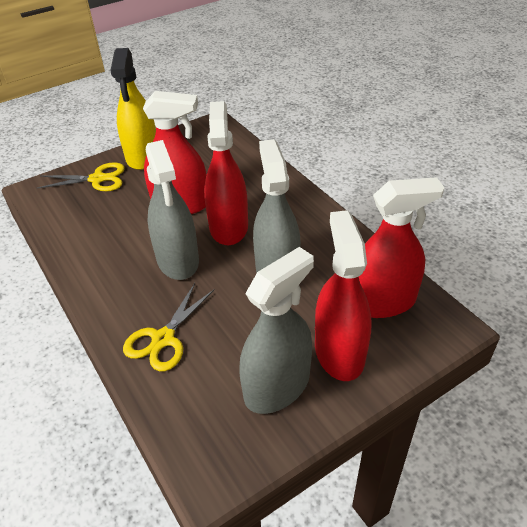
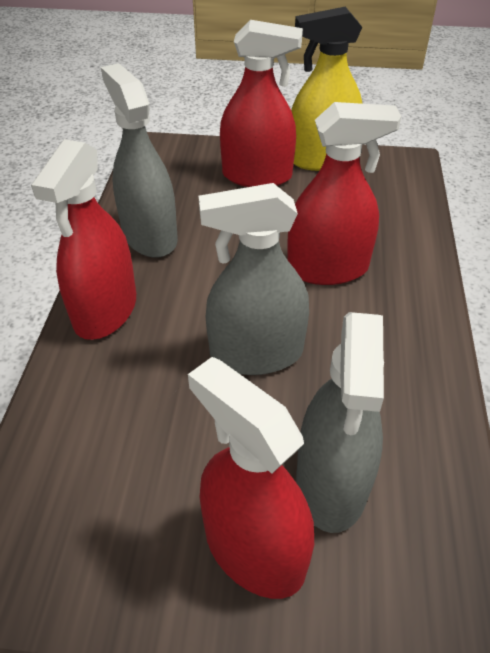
yellow scissors: 2 -> 0

